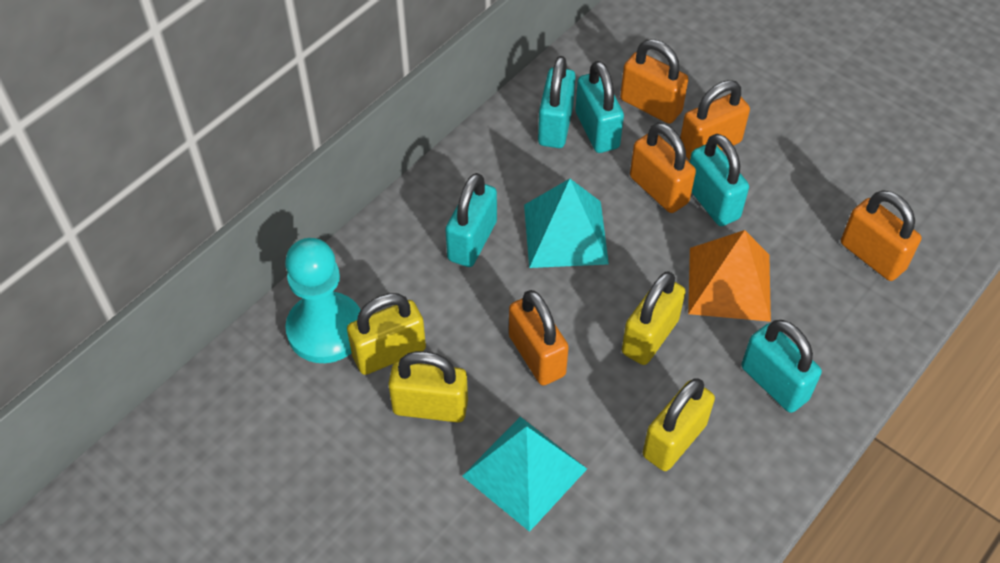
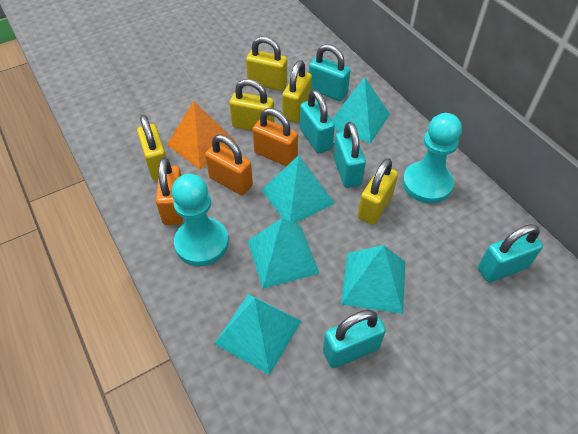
orange padlock: 5 -> 3
turquoise pawn: 1 -> 2
turquoise pyramid: 2 -> 5
yellow padlock: 4 -> 5

